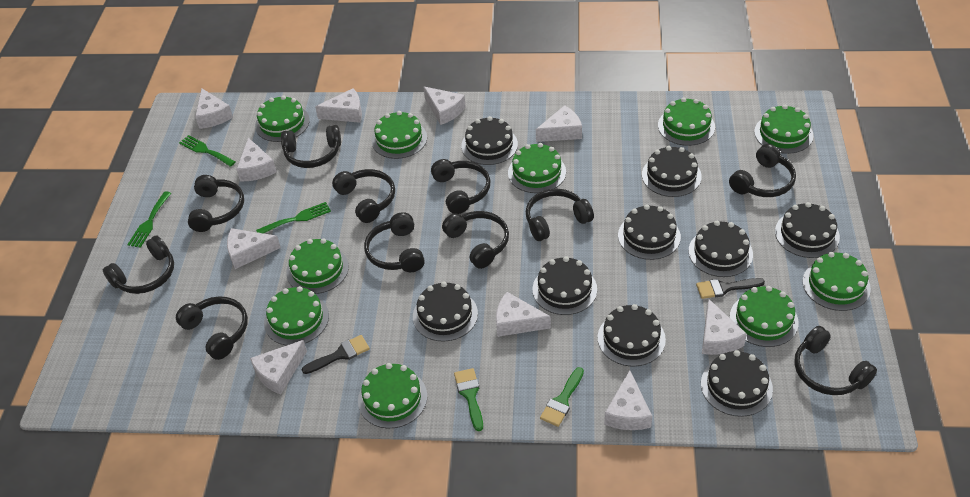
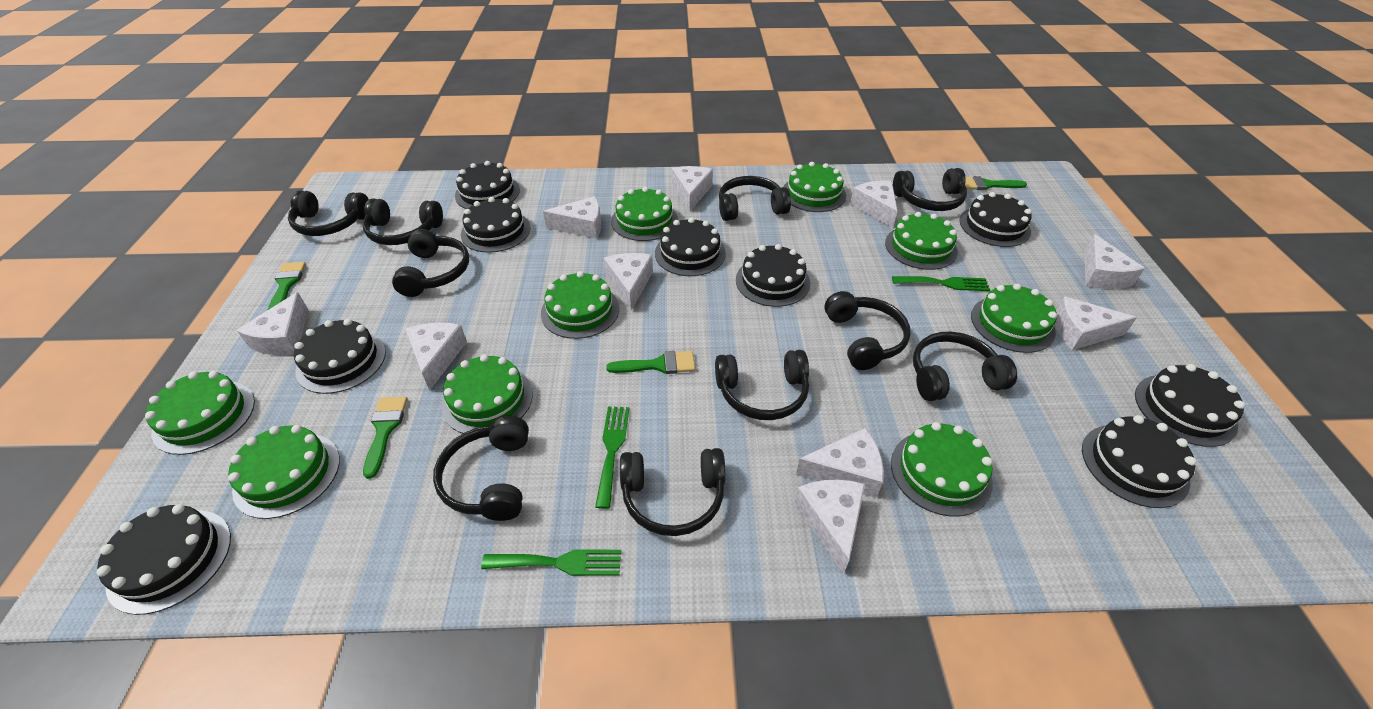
black brush: 2 -> 0
black headphones: 11 -> 10
green brush: 2 -> 4
green cake: 10 -> 9

